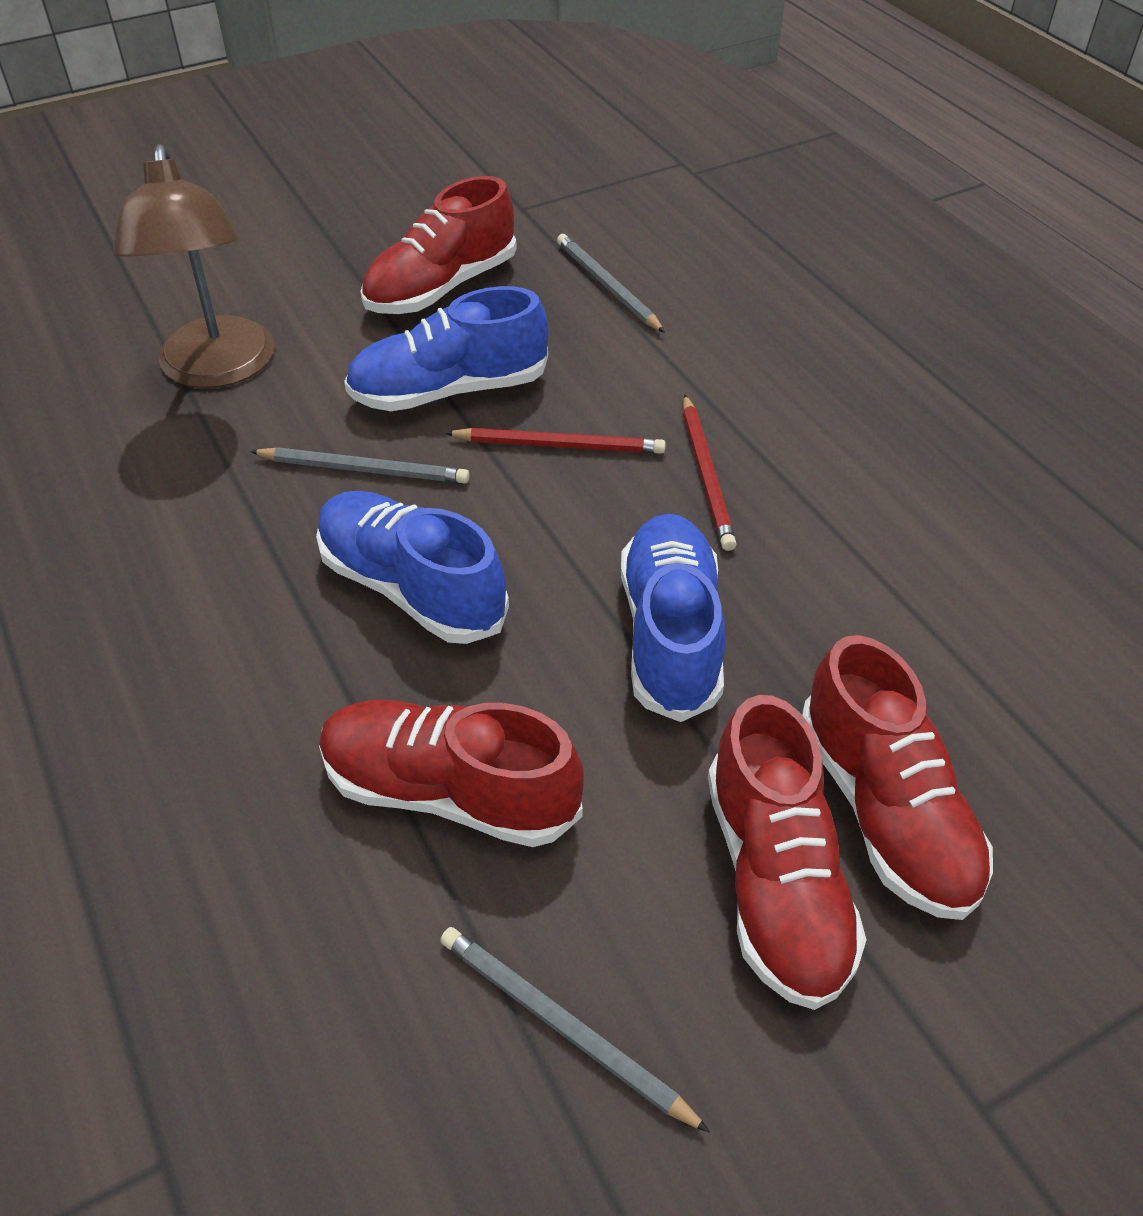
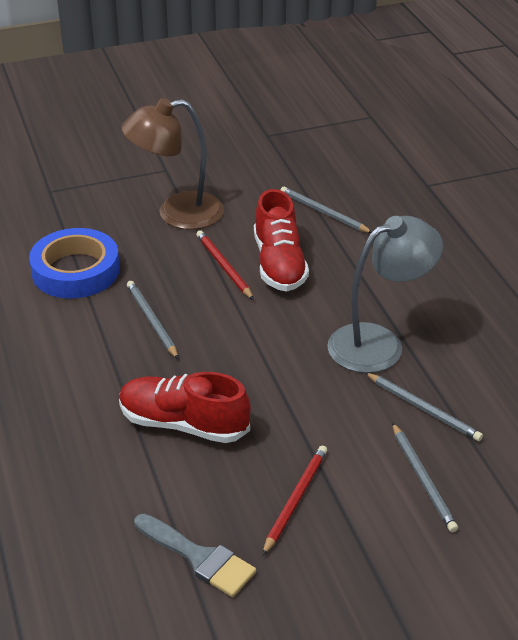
blue shoe: 3 -> 0
blue tape: 0 -> 1
grey brush: 0 -> 1
grey lamp: 0 -> 1
grey pencil: 3 -> 4
red shoe: 4 -> 2

